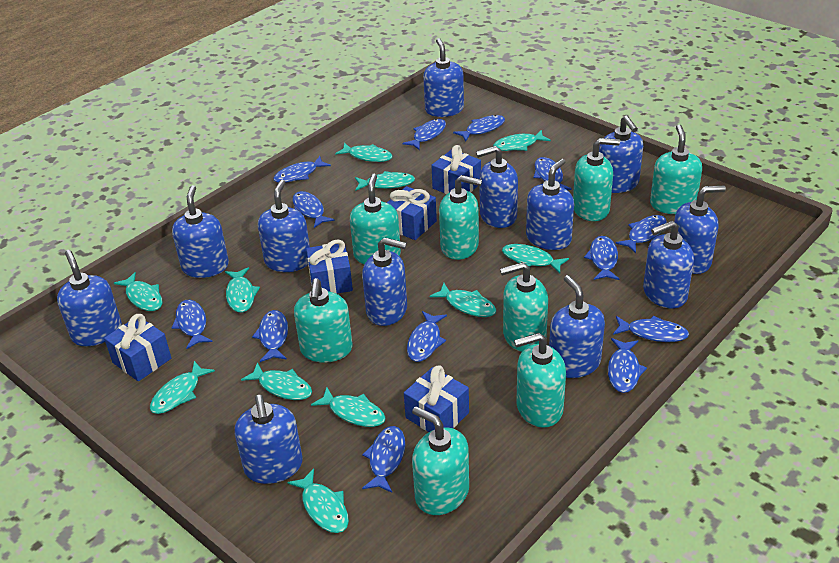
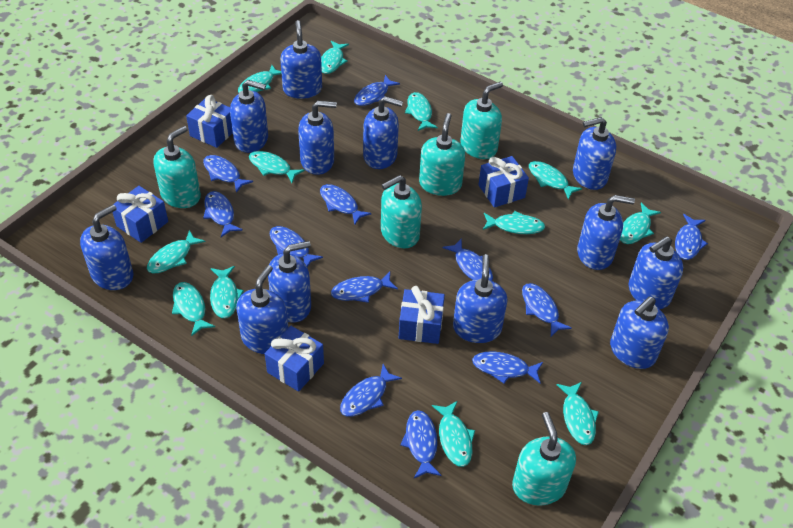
blue fish: 13 -> 12
turquoise fish: 11 -> 12
turquoise soap dispenser: 8 -> 5

